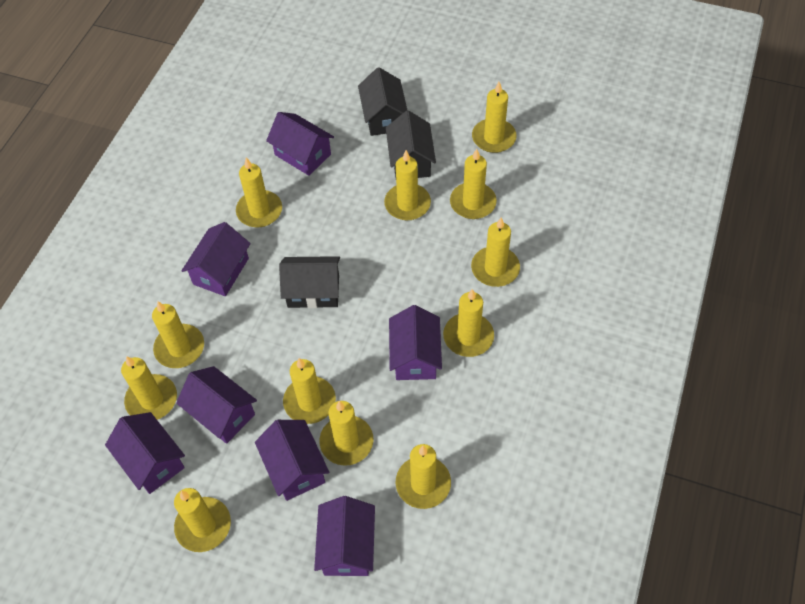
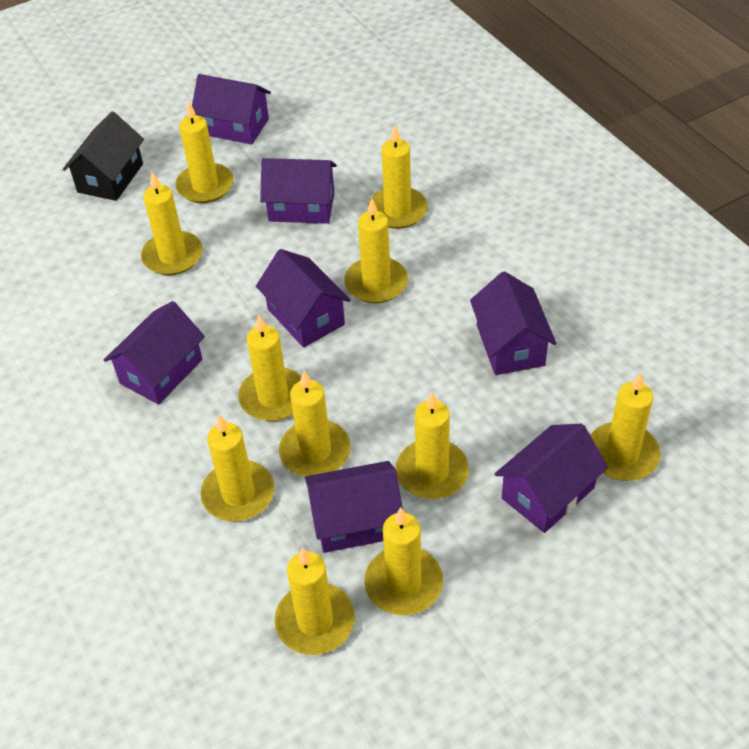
black house: 3 -> 1
yellow candle: 12 -> 11

